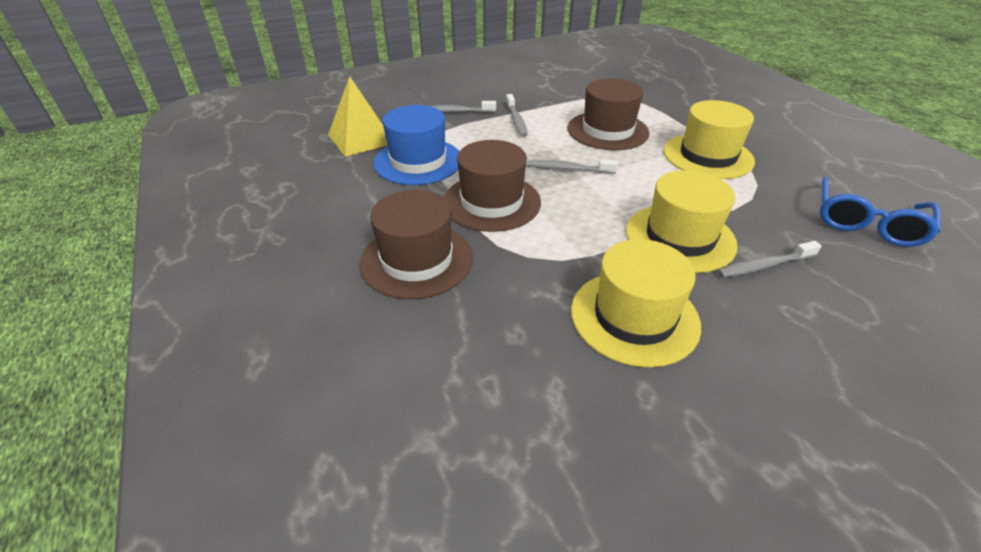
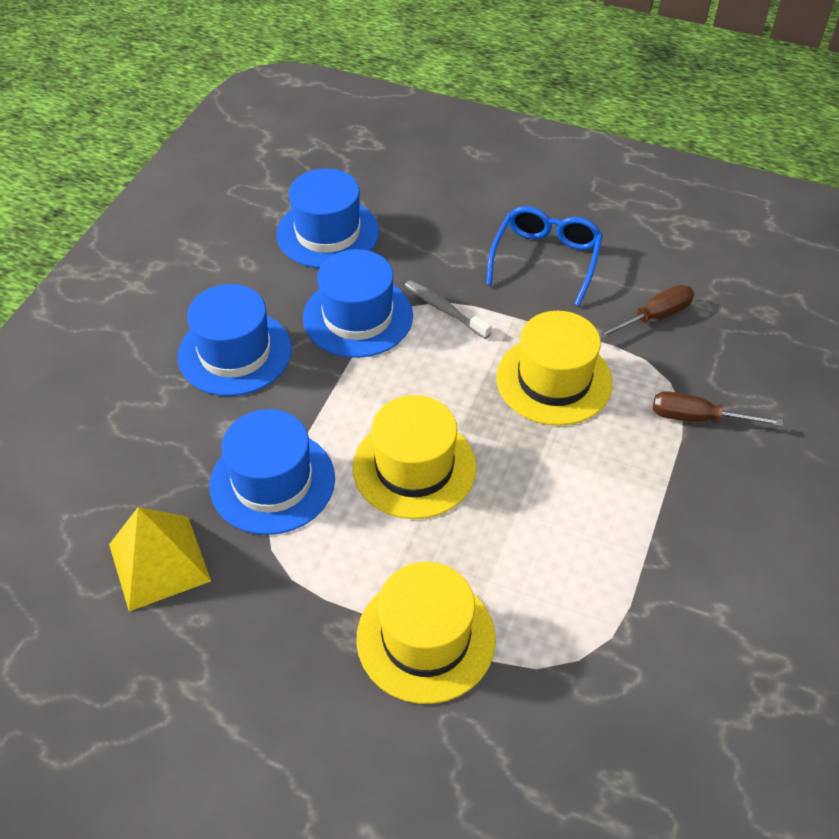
blue hat: 1 -> 4
brown hat: 3 -> 0
brown screwdriver: 0 -> 2
grey toothbrush: 4 -> 1

